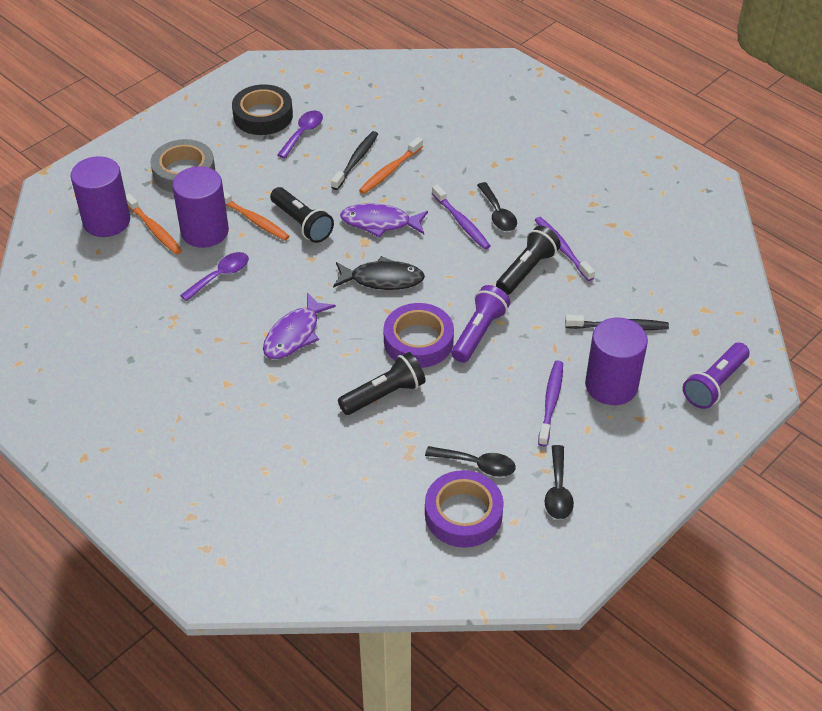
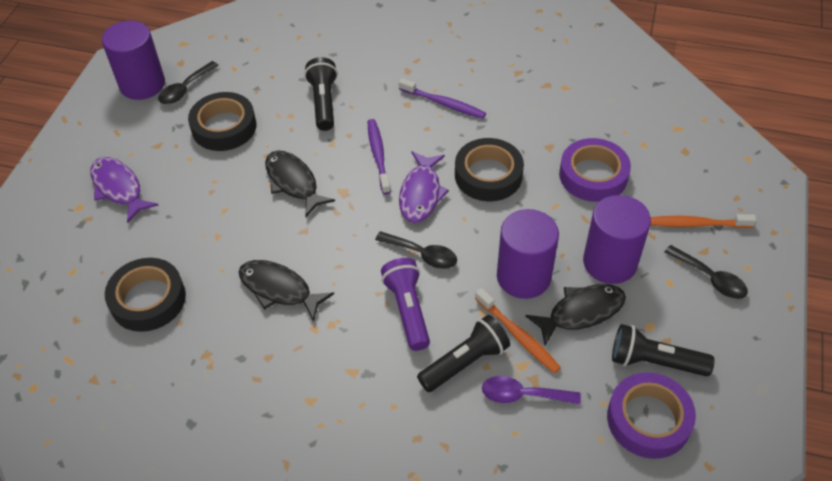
black fish: 1 -> 3
black tape: 1 -> 3
black toothbrush: 2 -> 0
grey tape: 1 -> 0
orange toothbrush: 3 -> 2
purple flashlight: 2 -> 1
purple spoon: 2 -> 1
purple toothbrush: 3 -> 2

